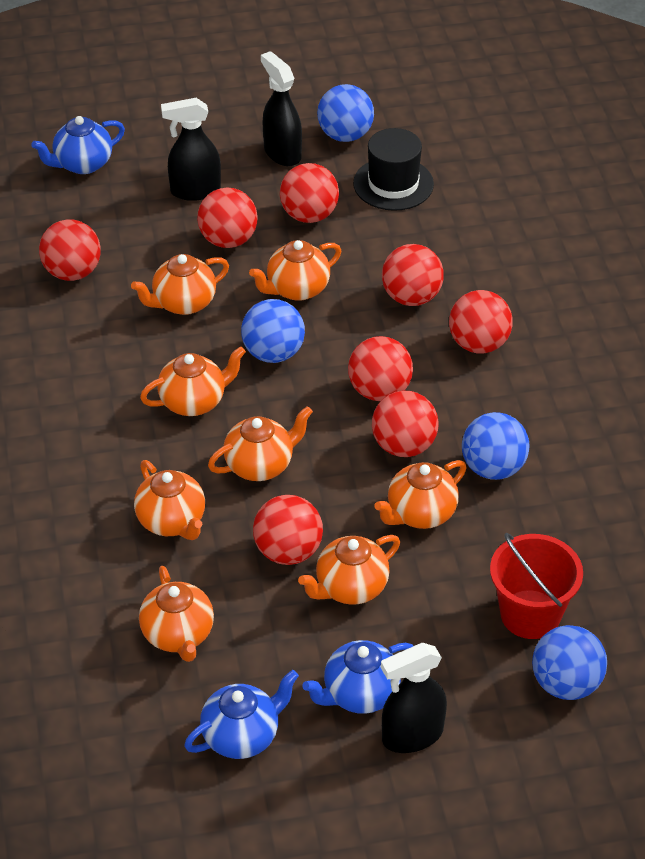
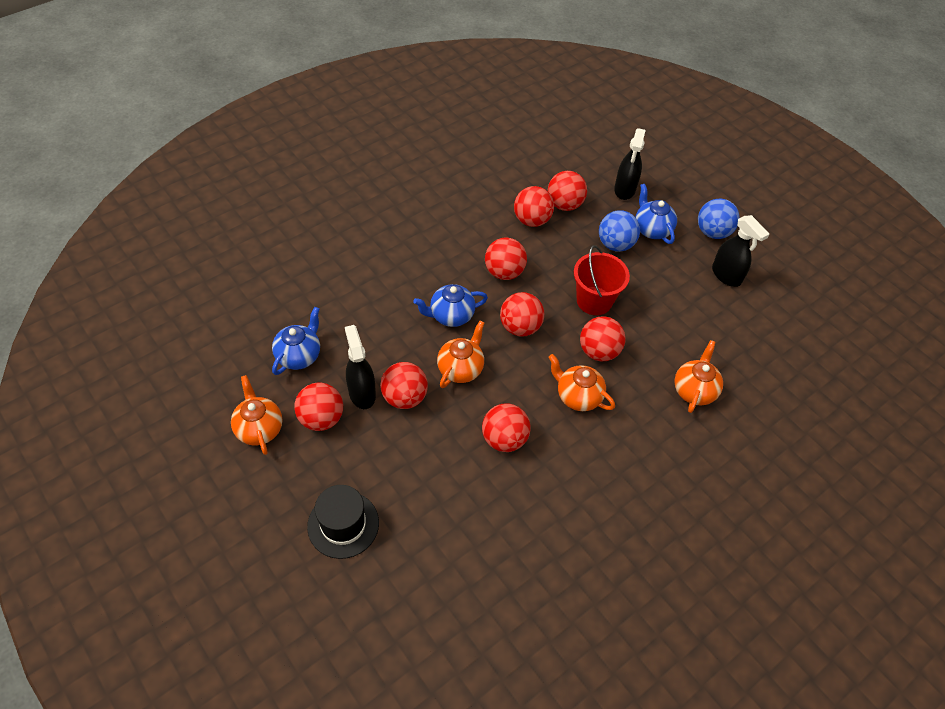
blue ball: 4 -> 2
orange teapot: 8 -> 4

